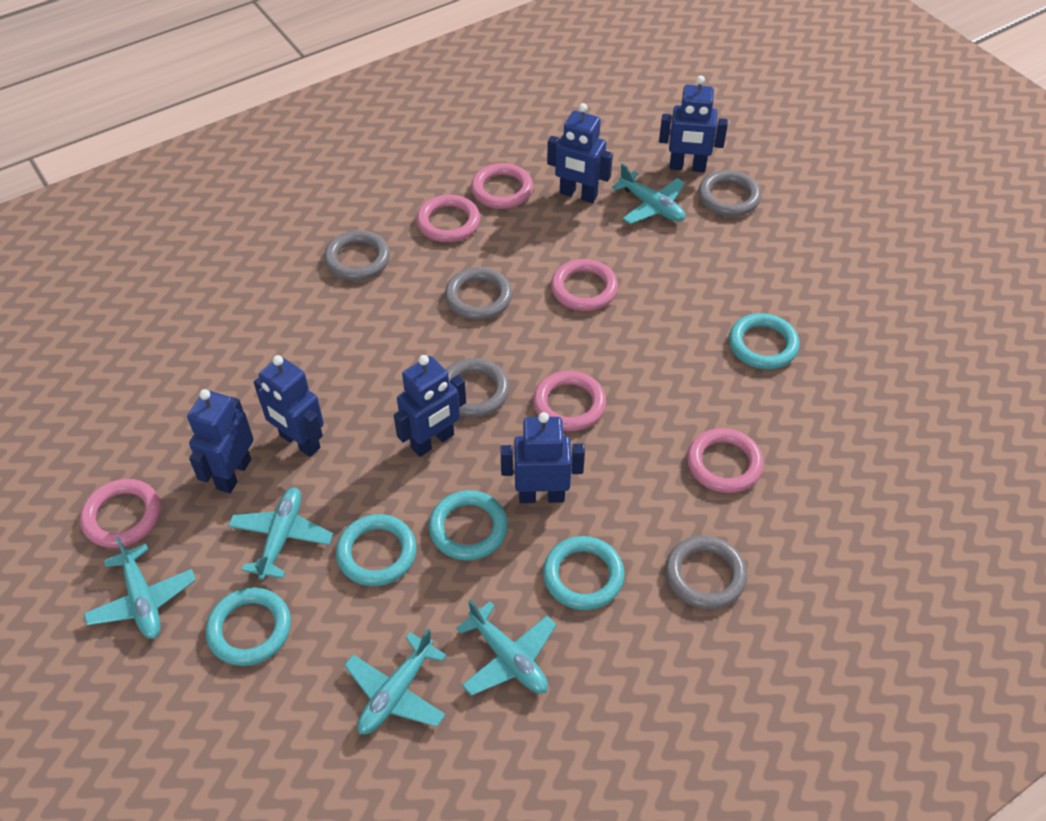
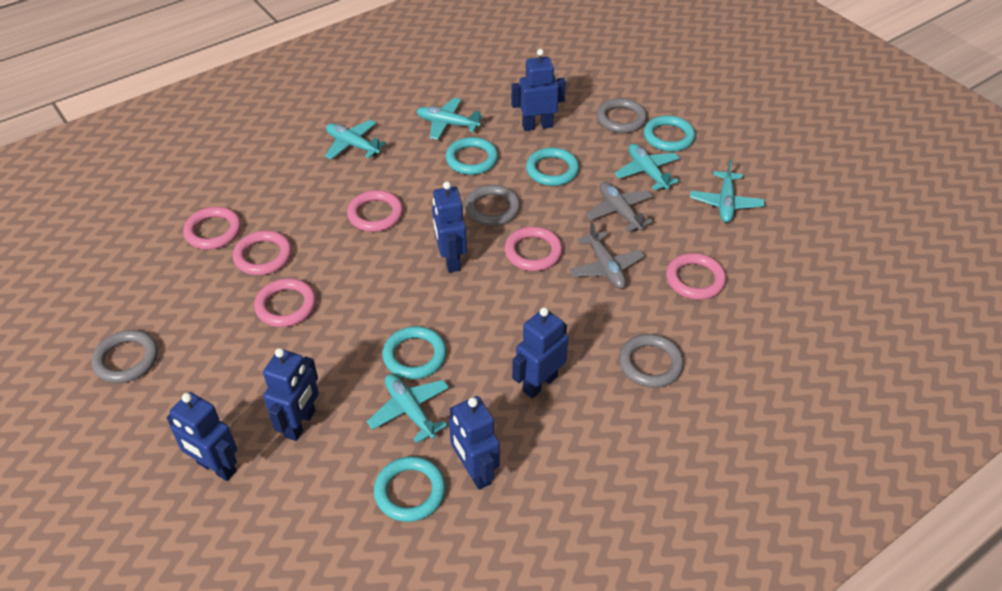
grey plane: 0 -> 2
grey ring: 5 -> 4

